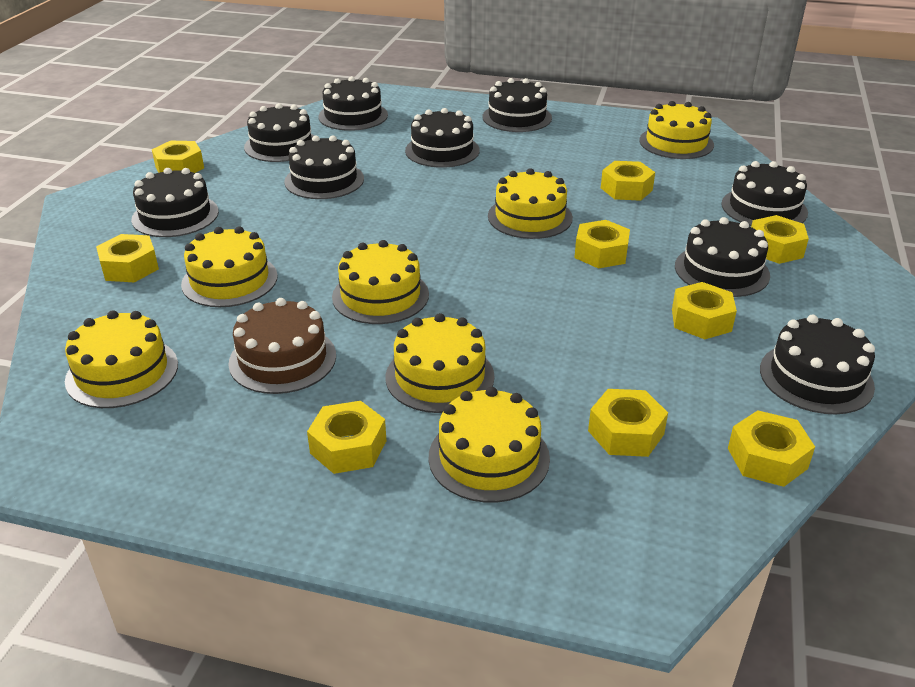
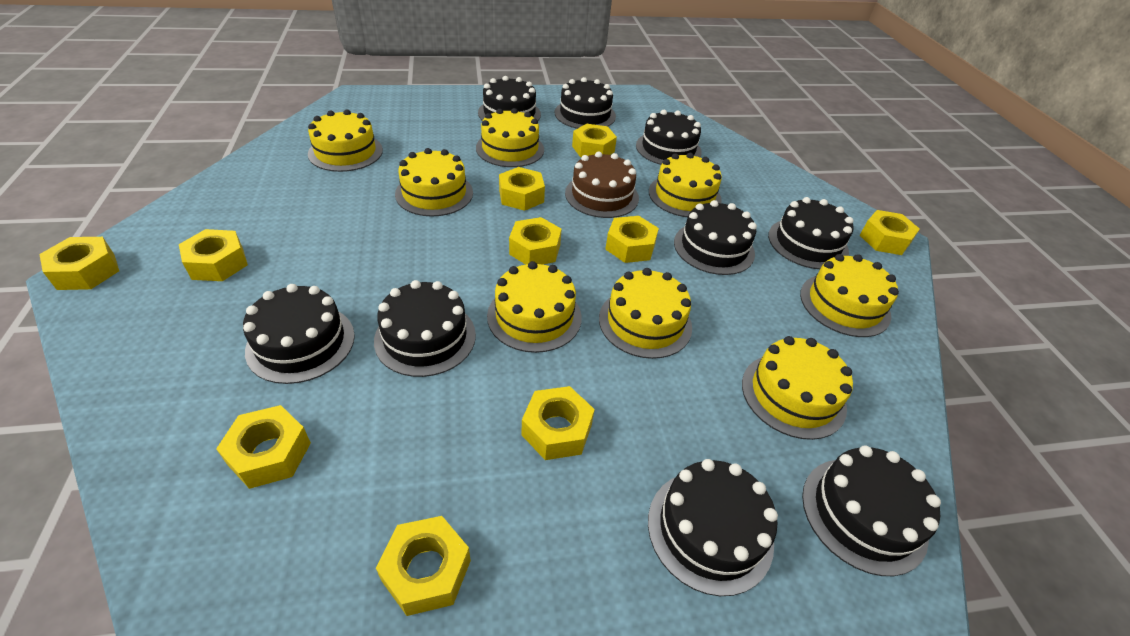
yellow cake: 7 -> 8
yellow nut: 9 -> 10

